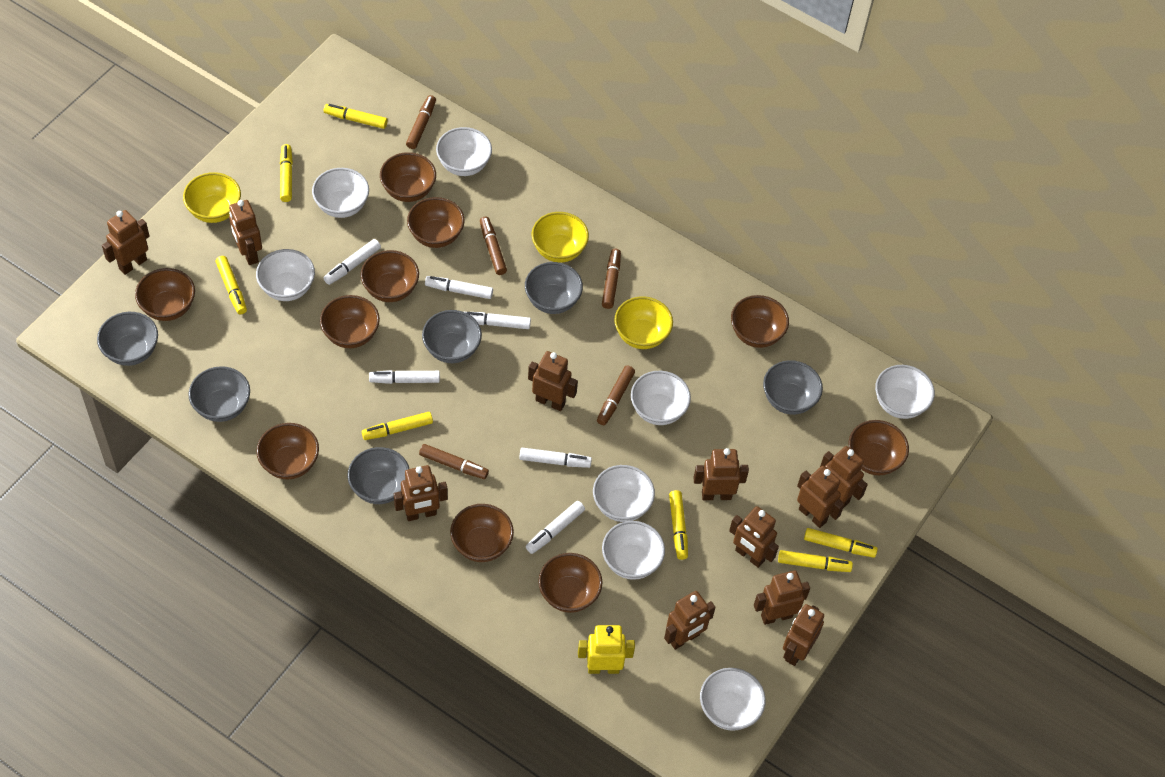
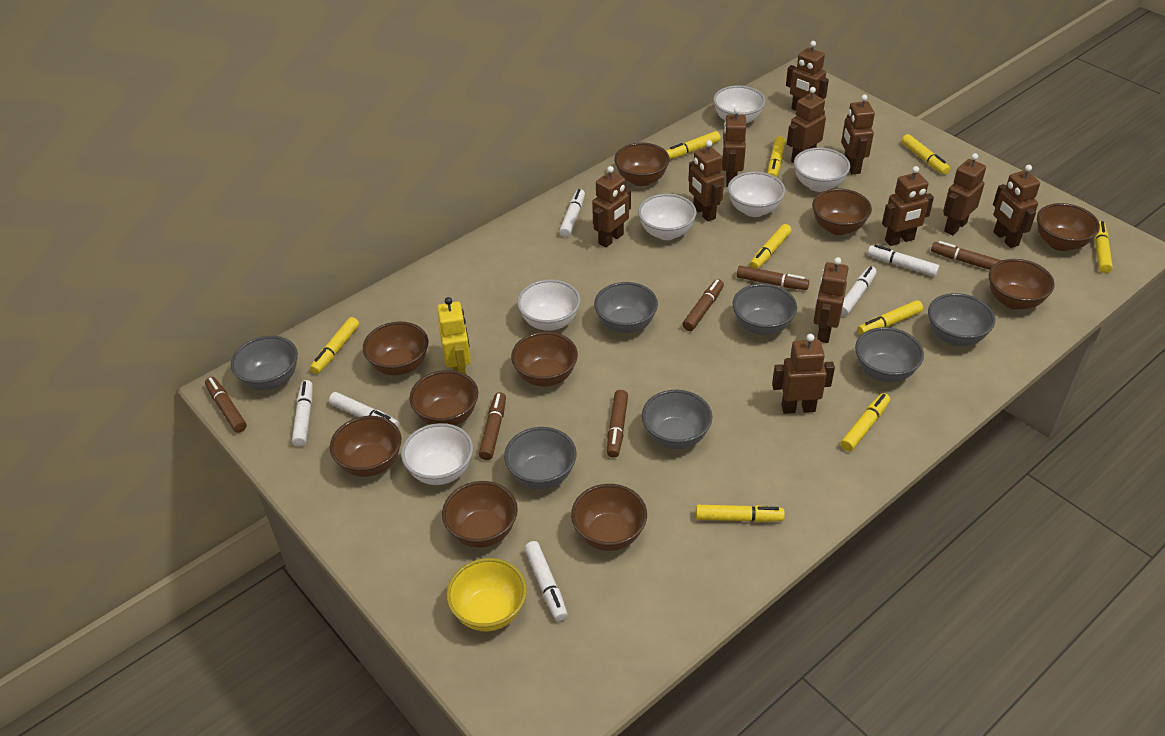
brown marker: 5 -> 6
grey bowl: 6 -> 7
white bowl: 8 -> 6
yellow bowl: 3 -> 1
yellow marker: 7 -> 9

